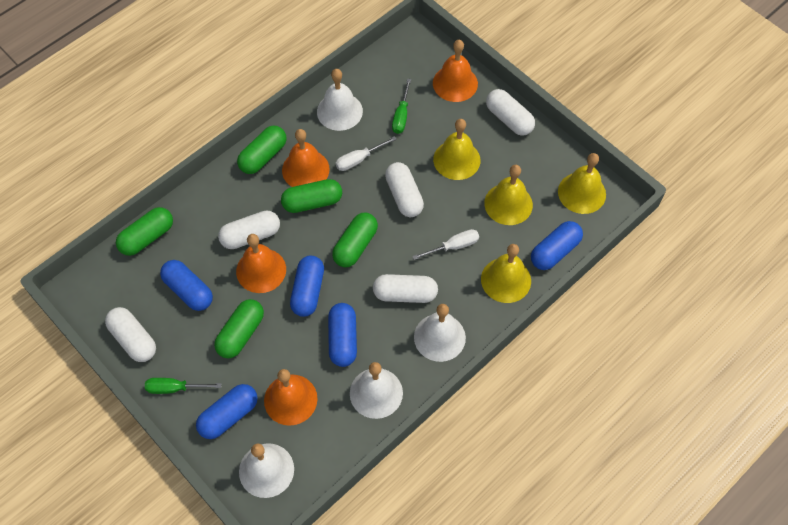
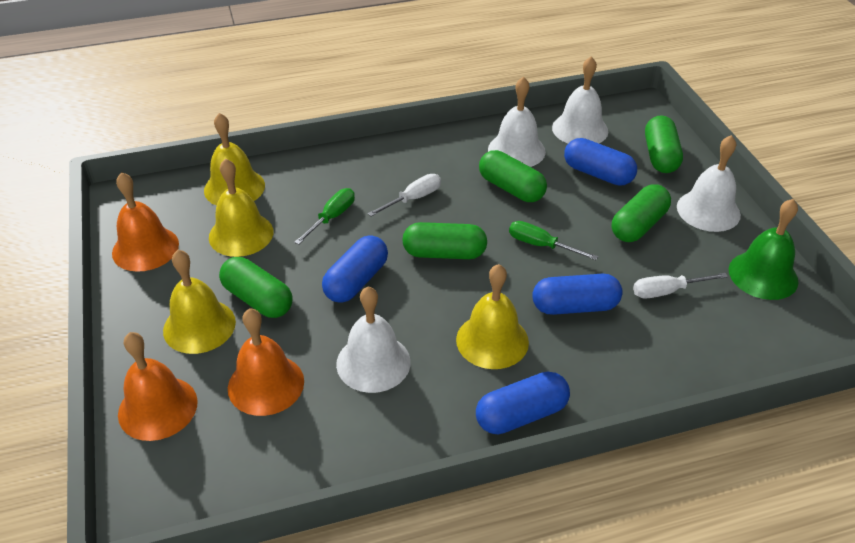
blue capsule: 5 -> 4
green bell: 0 -> 1
orange bell: 4 -> 3
white capsule: 5 -> 0

